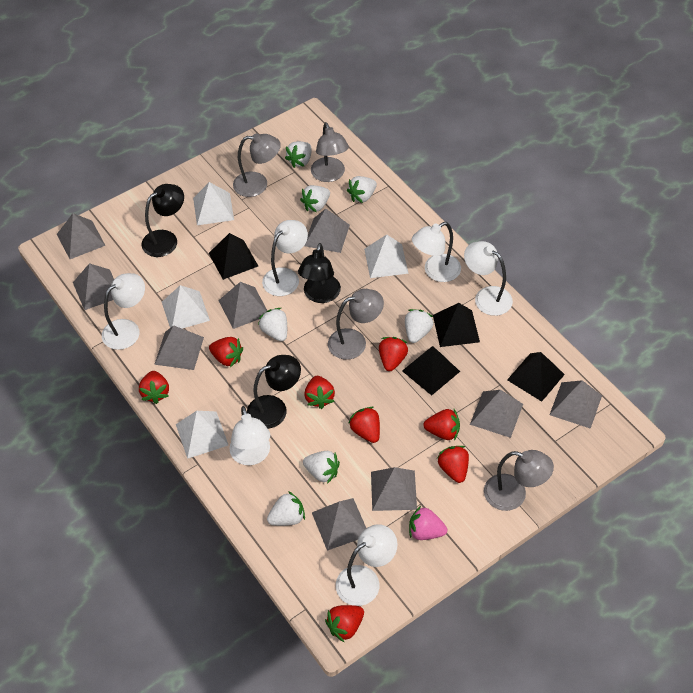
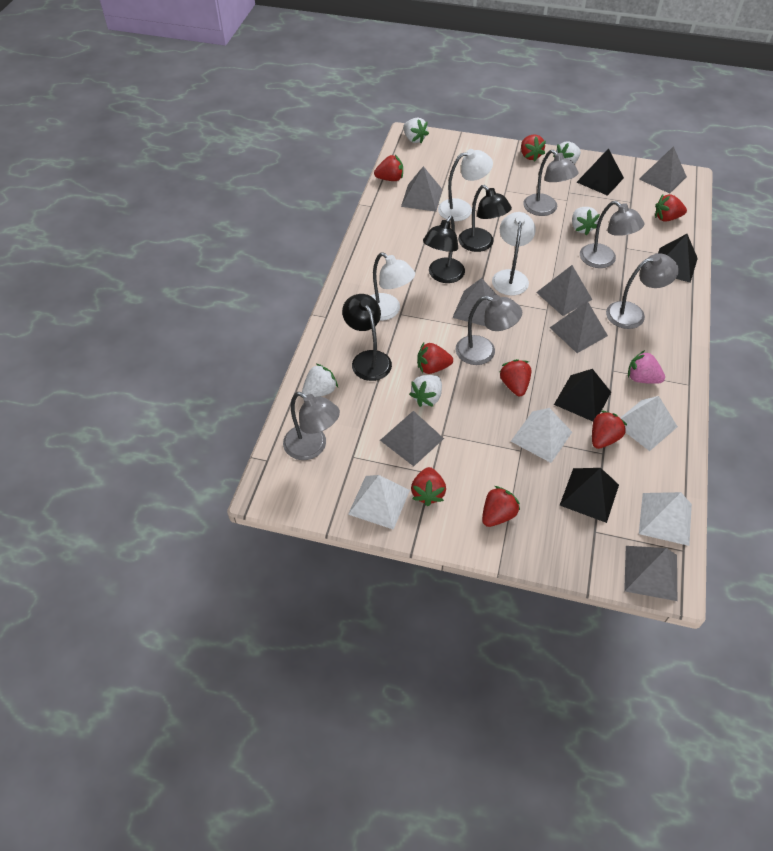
grey lamp: 4 -> 5
grey pyramid: 9 -> 7
white lamp: 6 -> 3
white strawberry: 7 -> 5

